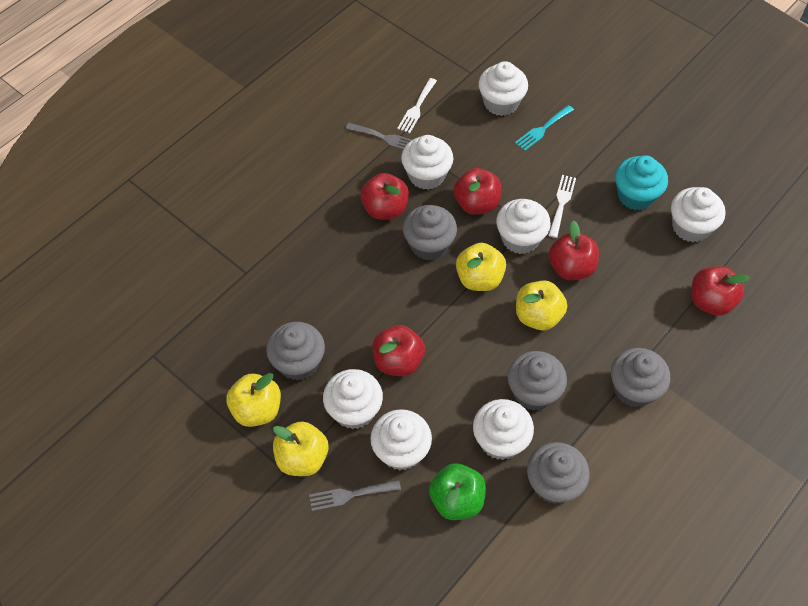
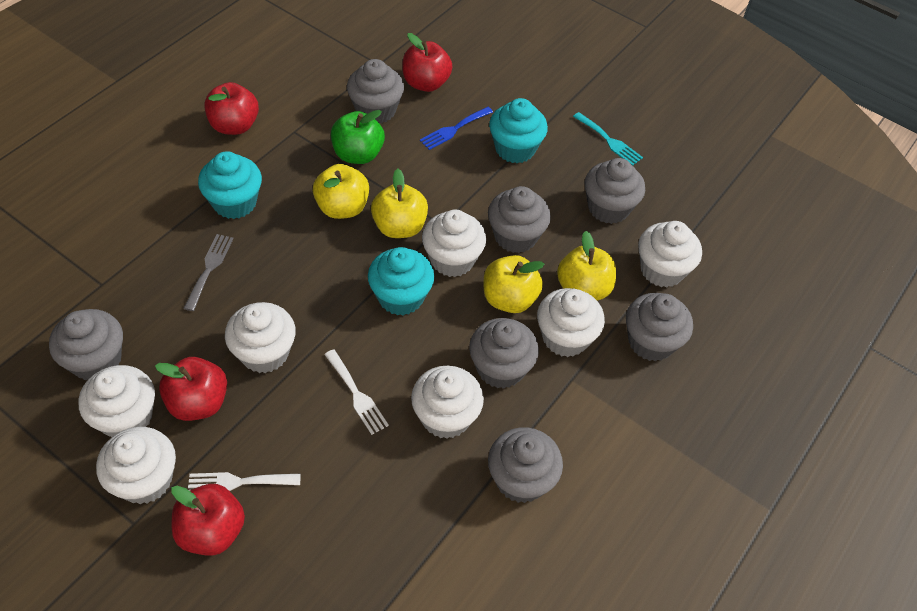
blue fork: 0 -> 1
grey cupcake: 5 -> 7
grey fork: 2 -> 1
red apple: 5 -> 4
turquoise cupcake: 1 -> 3

